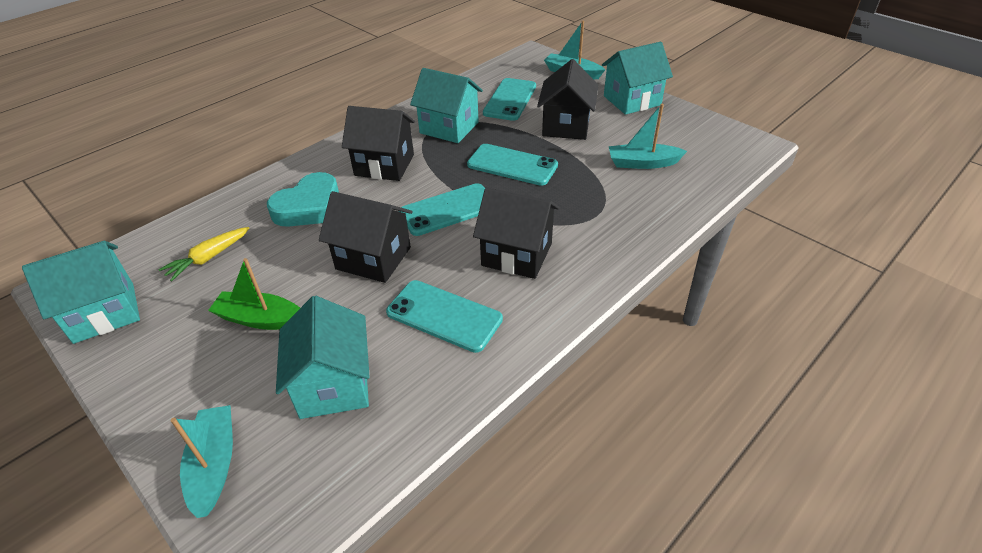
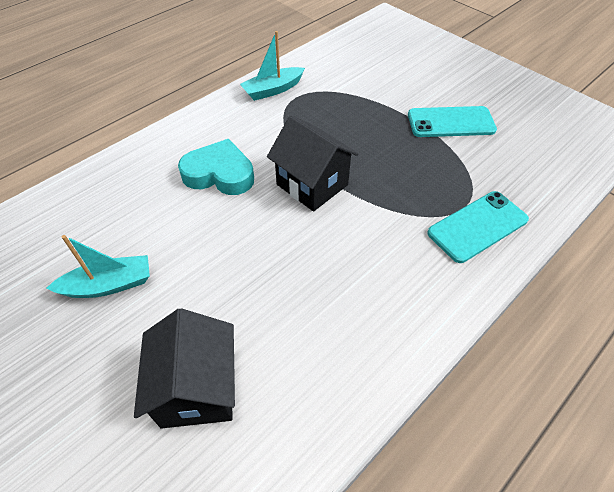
black house: 4 -> 2
green boat: 1 -> 0
turquoise boat: 3 -> 2
turquoise house: 4 -> 0
turquoise phone: 4 -> 2
yellow carrot: 1 -> 0

